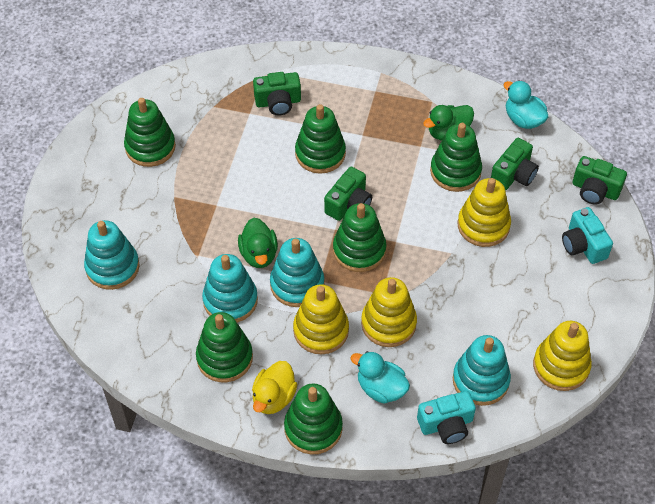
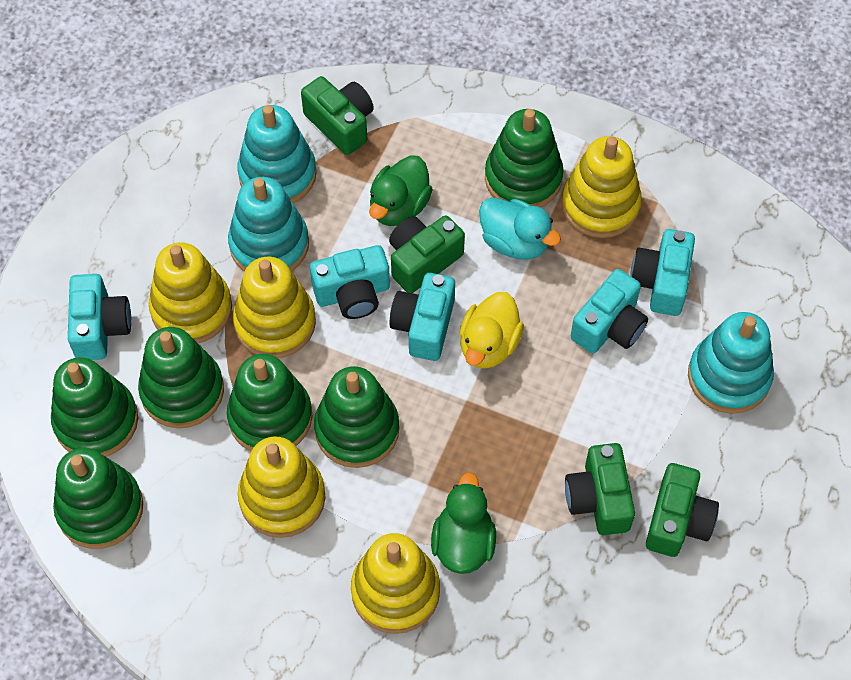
turquoise camera: 2 -> 5
turquoise duck: 2 -> 1
turquoise stacking toy: 4 -> 3
yellow stacking toy: 4 -> 5

